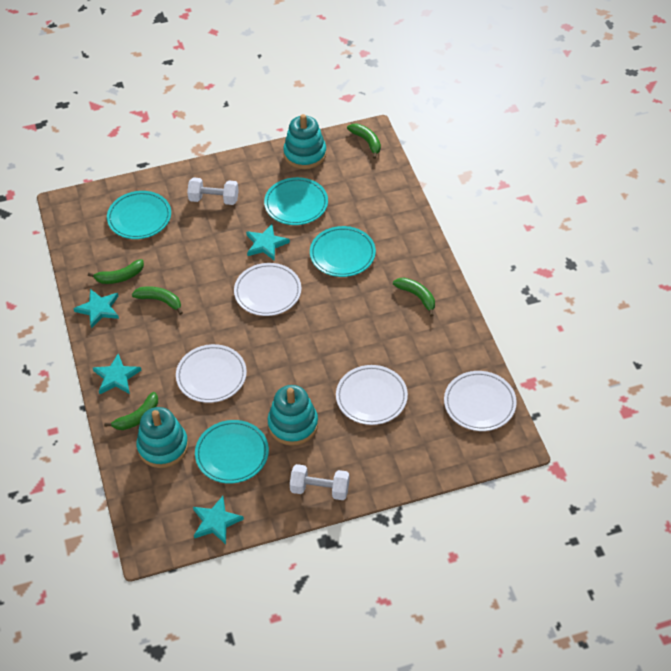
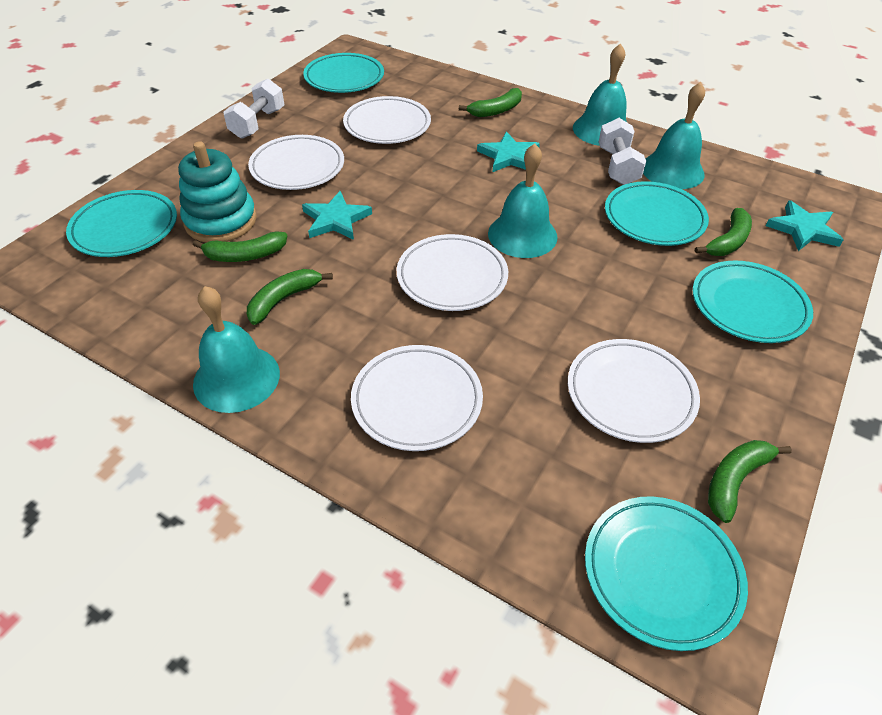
turquoise bell: 0 -> 4
turquoise plate: 4 -> 5
turquoise stacking toy: 3 -> 1
turquoise star: 4 -> 3
white plate: 4 -> 5

